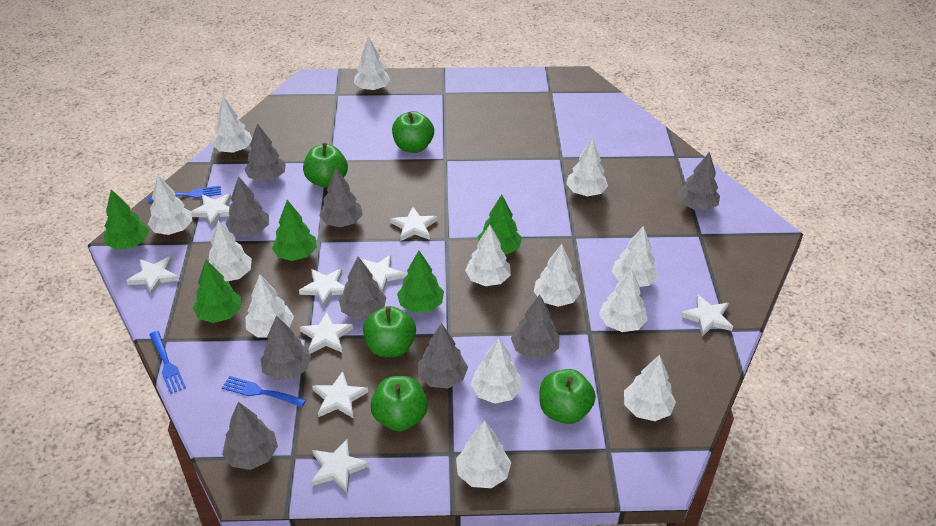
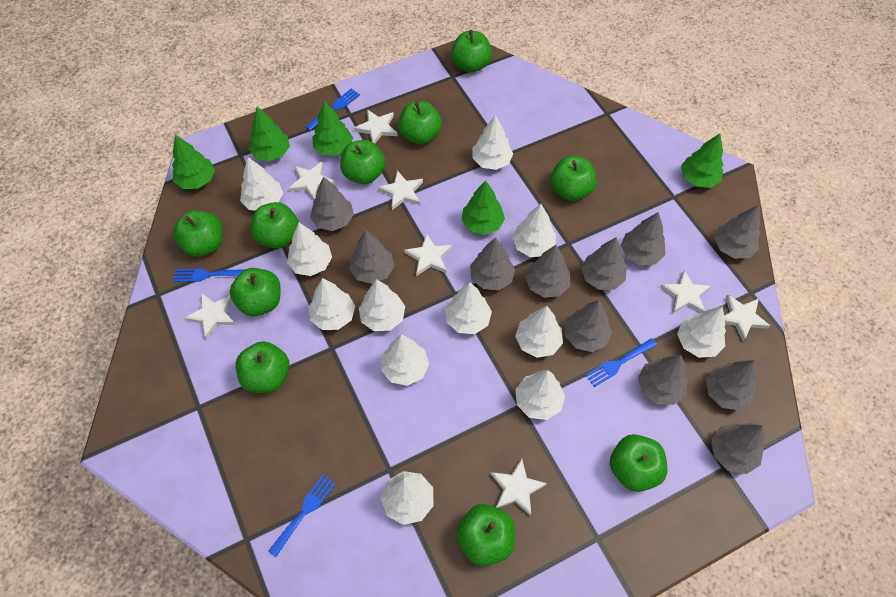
blue fork: 3 -> 4
green apple: 5 -> 10
grey tree: 9 -> 11
white star: 9 -> 8
white tree: 13 -> 12

